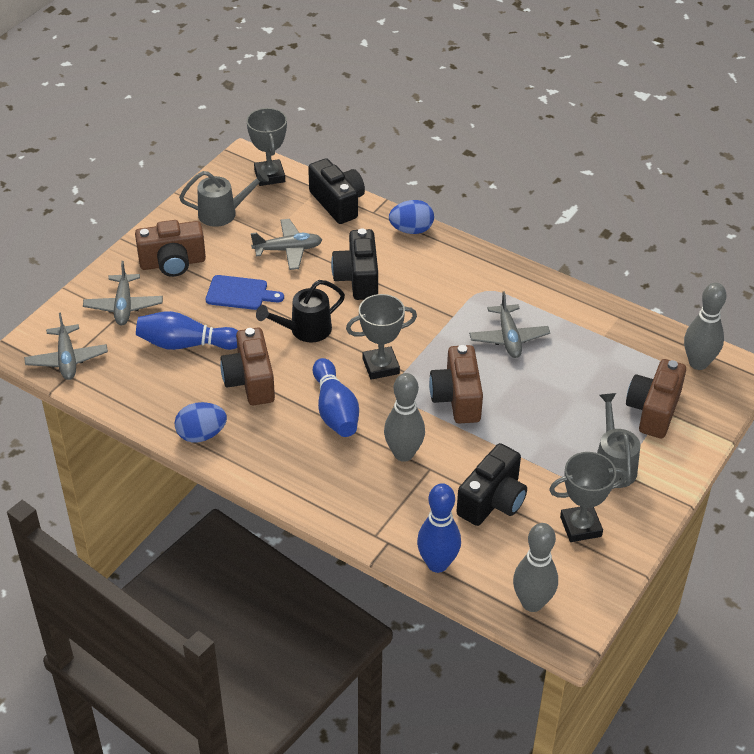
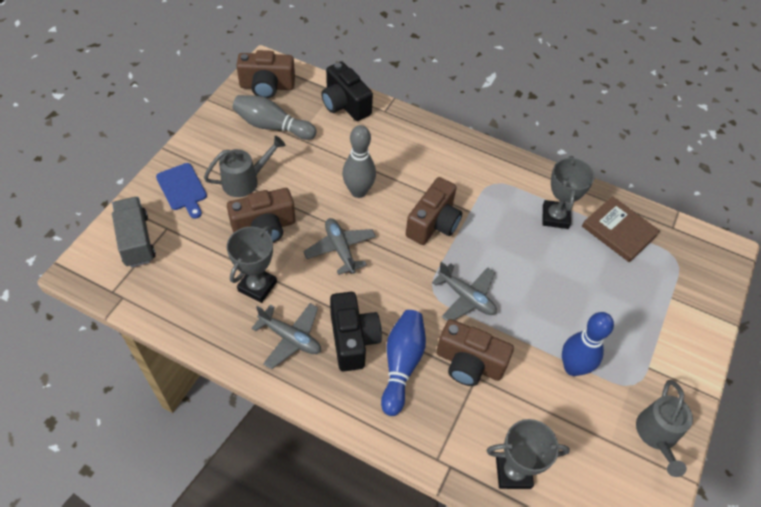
black camera: 3 -> 2
black watering can: 1 -> 0
blue bowling pin: 3 -> 2
blue egg: 2 -> 0
brown book: 0 -> 1
grey bowling pin: 3 -> 2
grey plane: 4 -> 3
grey truck: 0 -> 1

